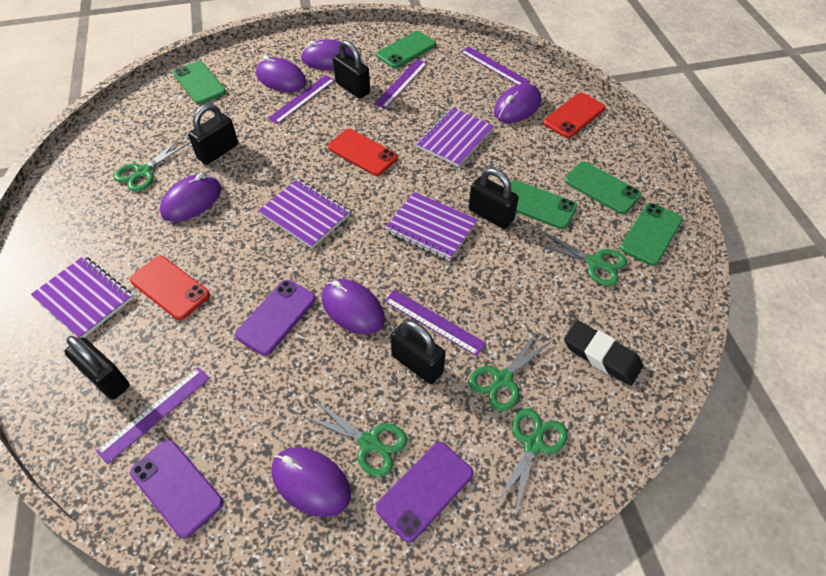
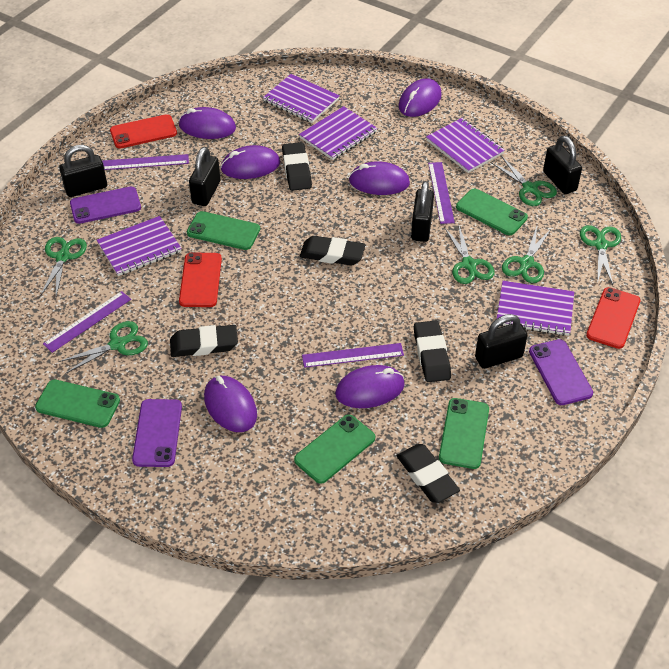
black eraser: 1 -> 5
green scissors: 5 -> 6
purple notebook: 4 -> 5
purple ruler: 5 -> 4

